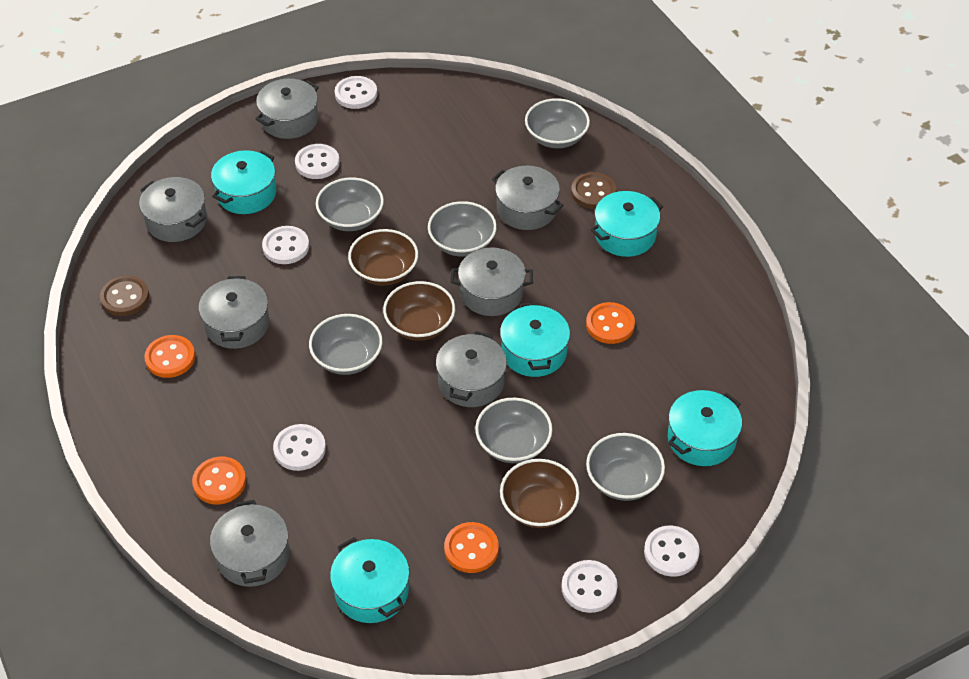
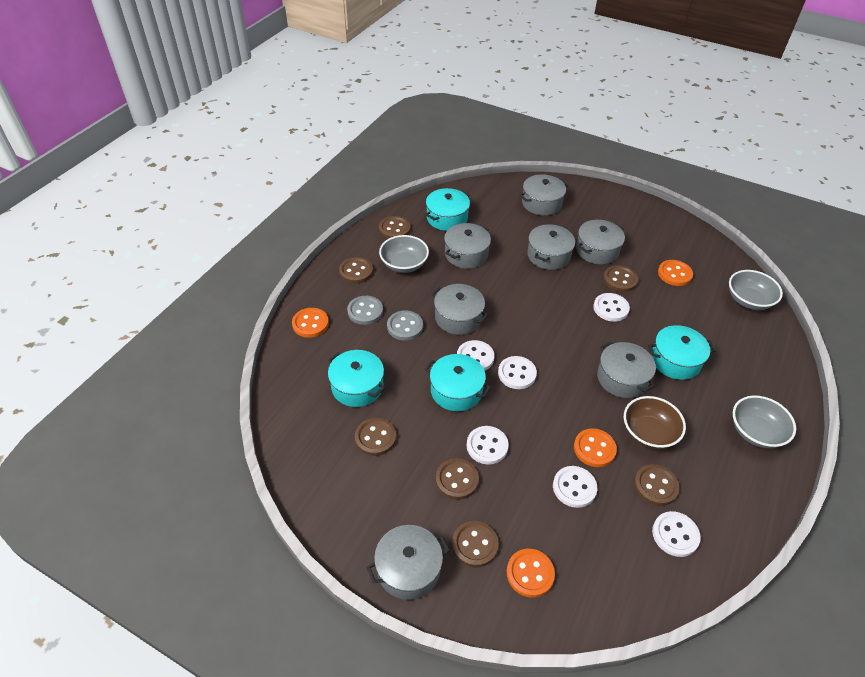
brown bowl: 3 -> 1
brown button: 2 -> 7
grey bowl: 6 -> 3
grey button: 0 -> 2
turquoise pot: 5 -> 4

